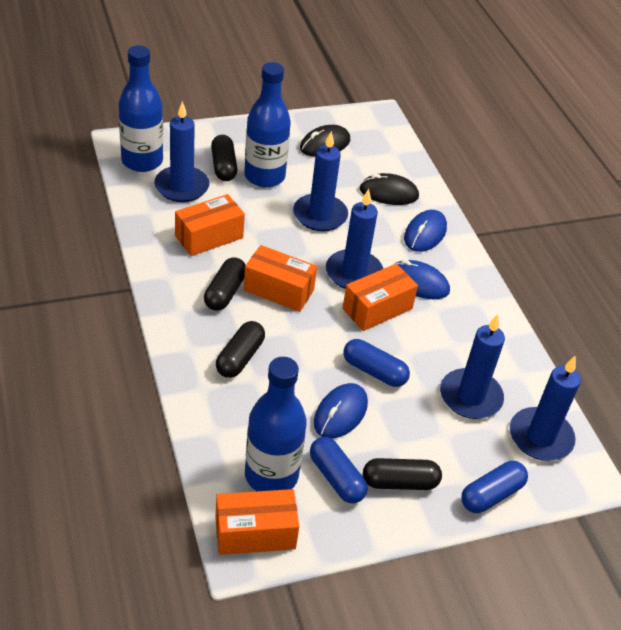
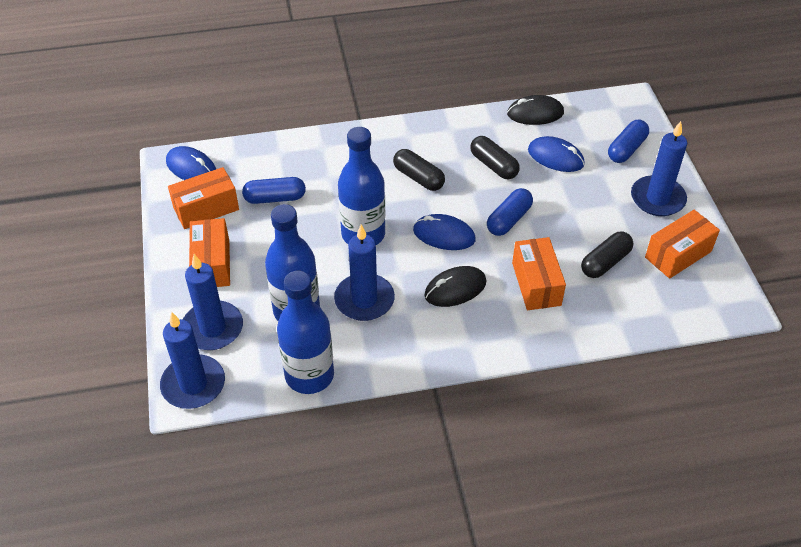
black capsule: 4 -> 3
blue candle: 5 -> 4

